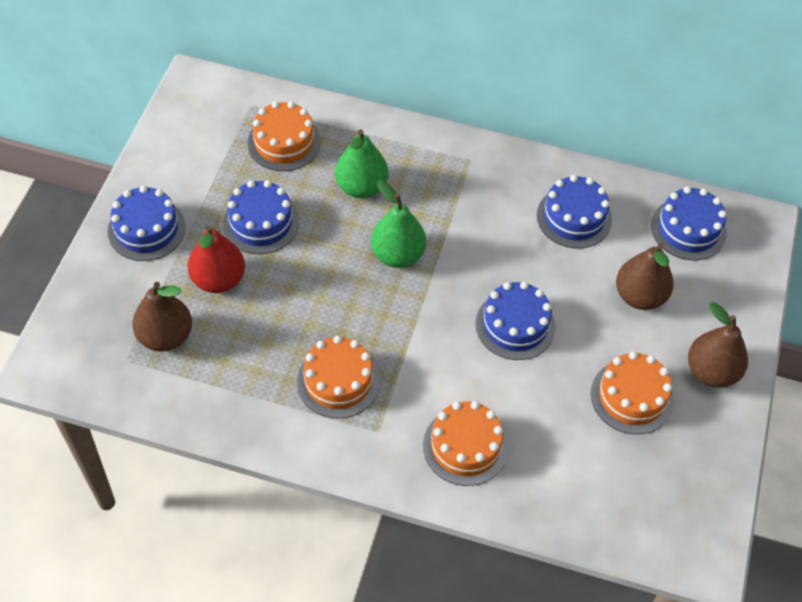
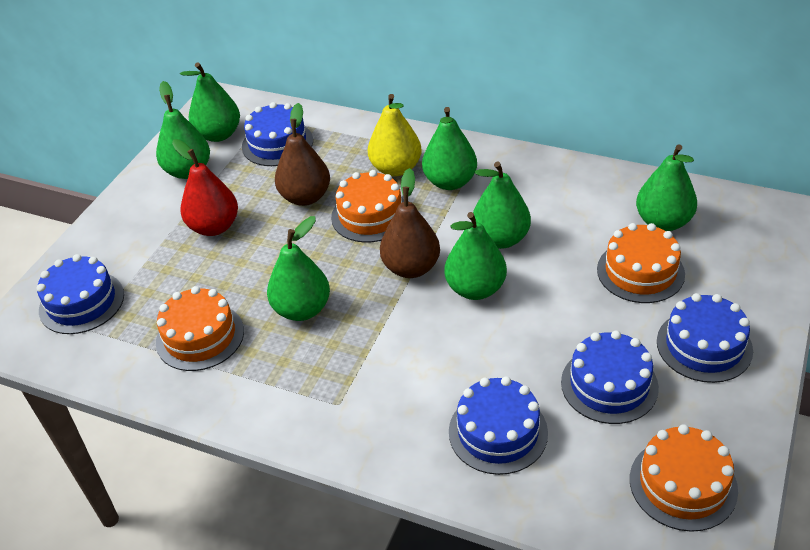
brown pear: 3 -> 2
green pear: 2 -> 7
yellow pear: 0 -> 1

